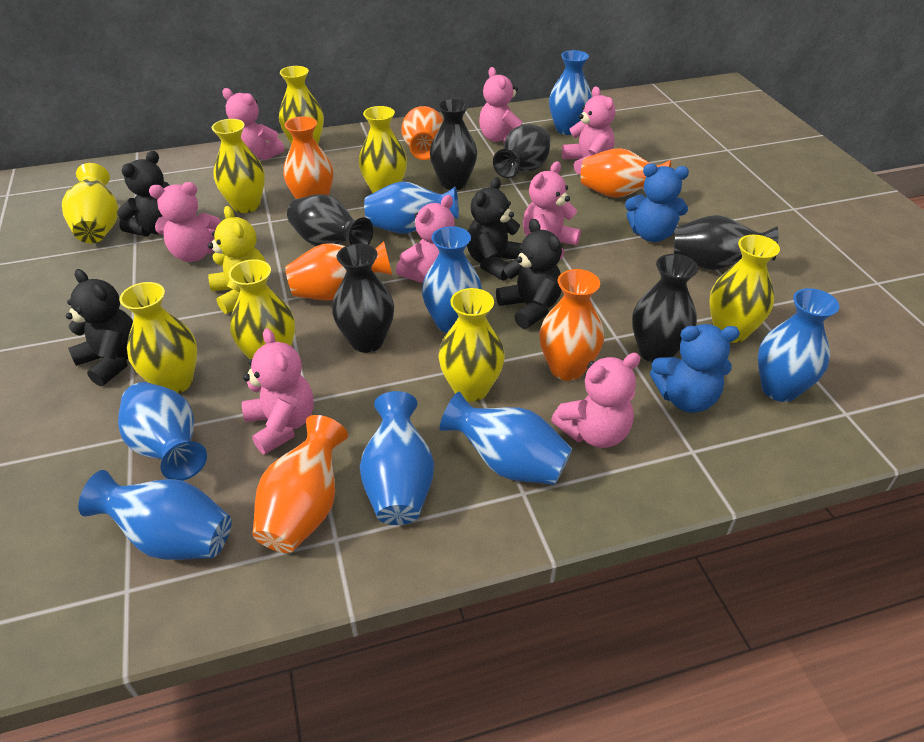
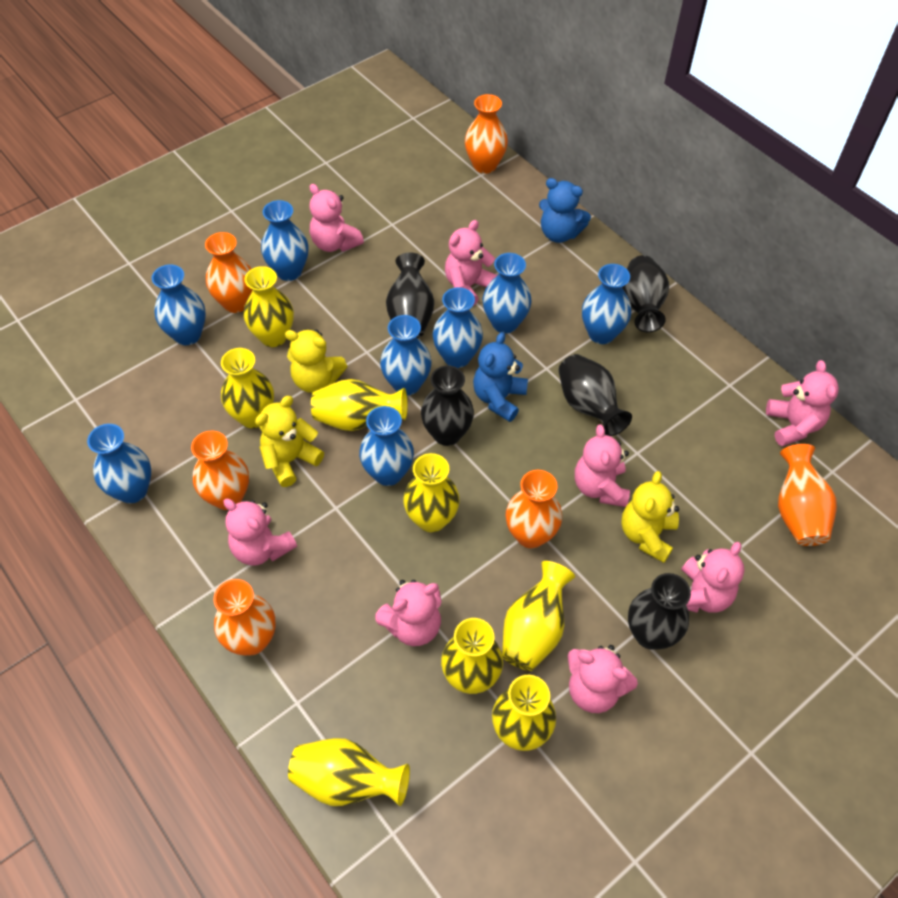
black teddy bear: 4 -> 0
black vase: 6 -> 5
yellow teddy bear: 1 -> 3

